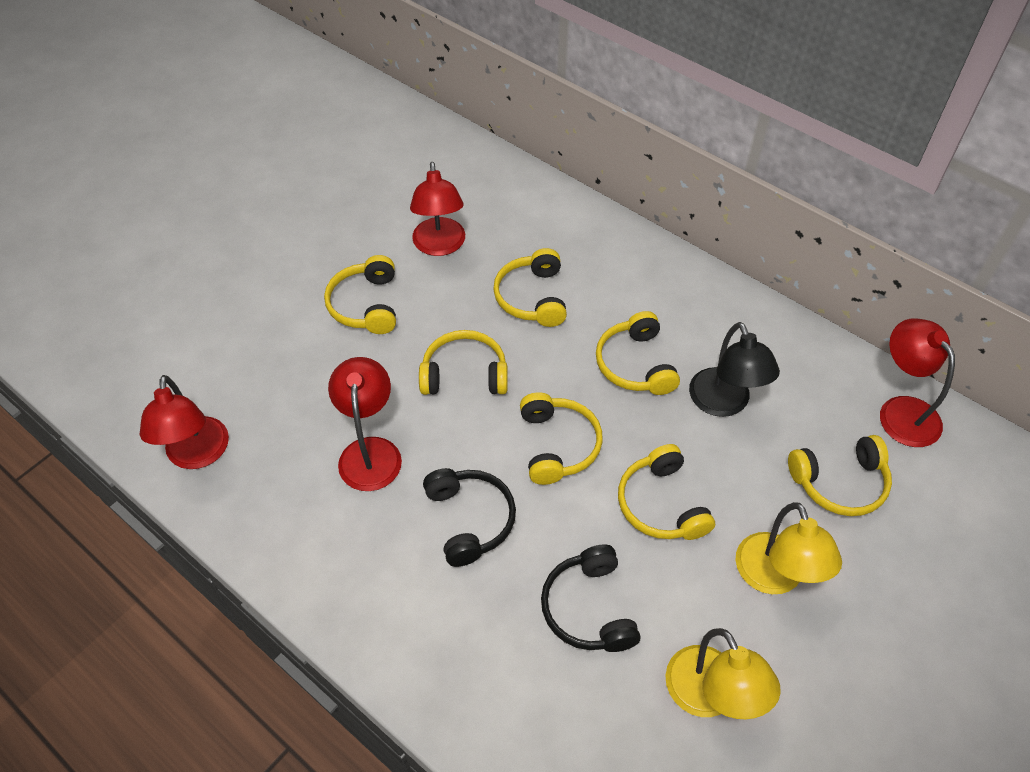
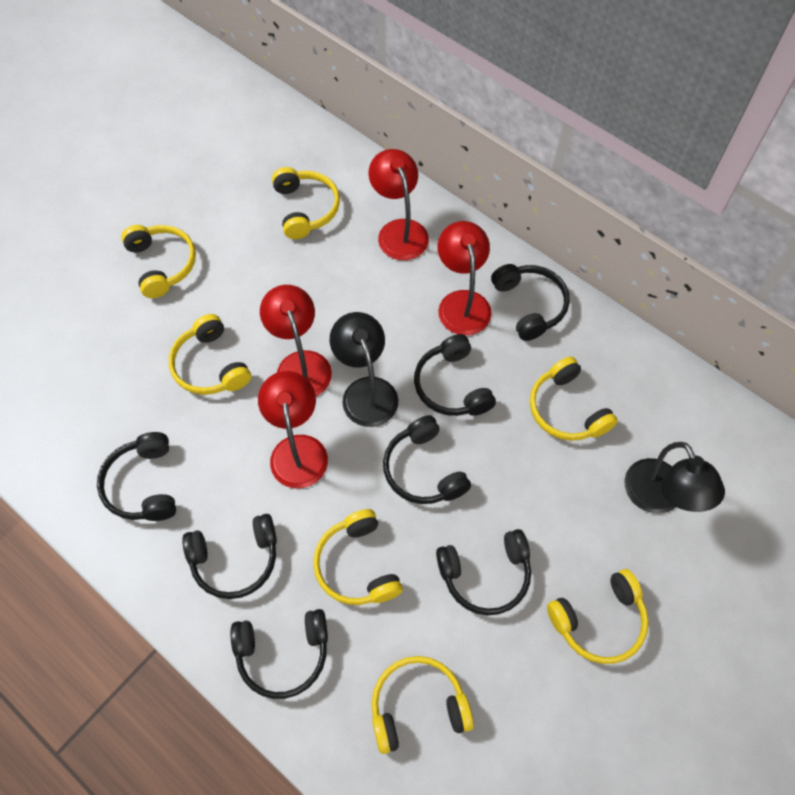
black headphones: 2 -> 7
black lamp: 1 -> 2
yellow lamp: 2 -> 0

